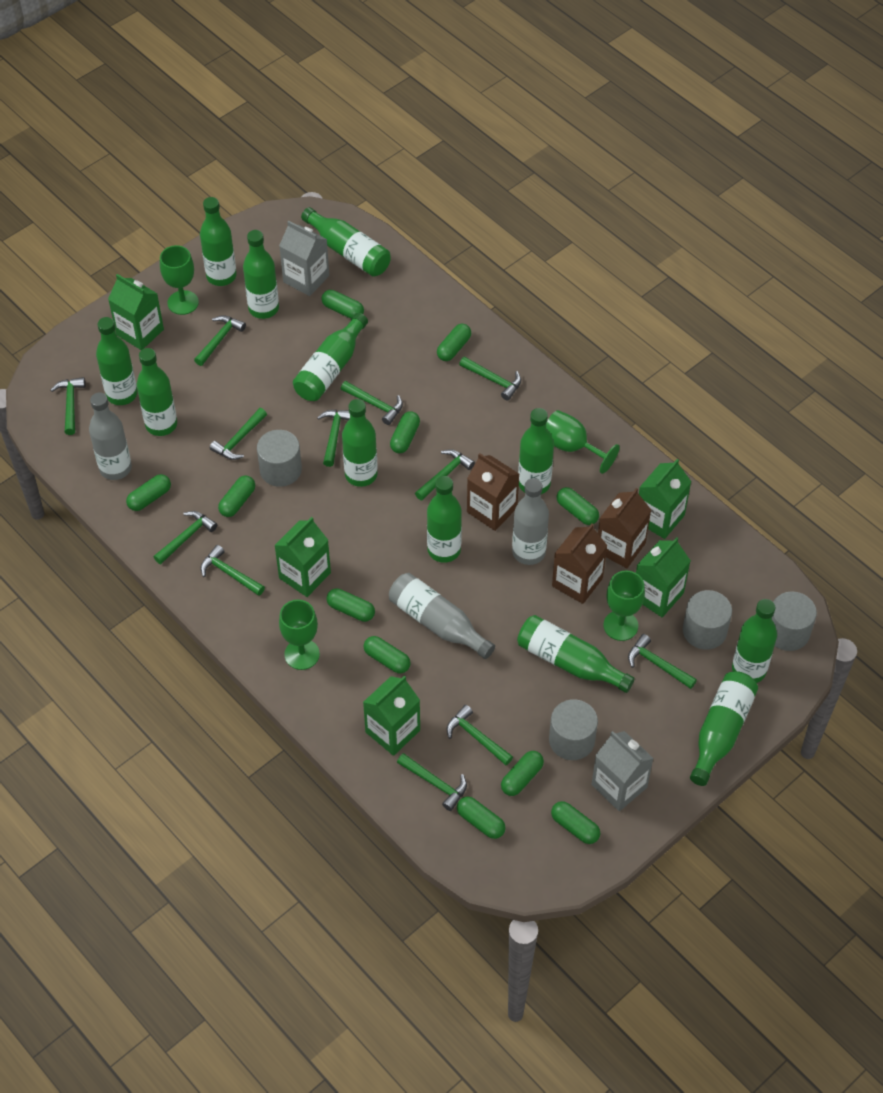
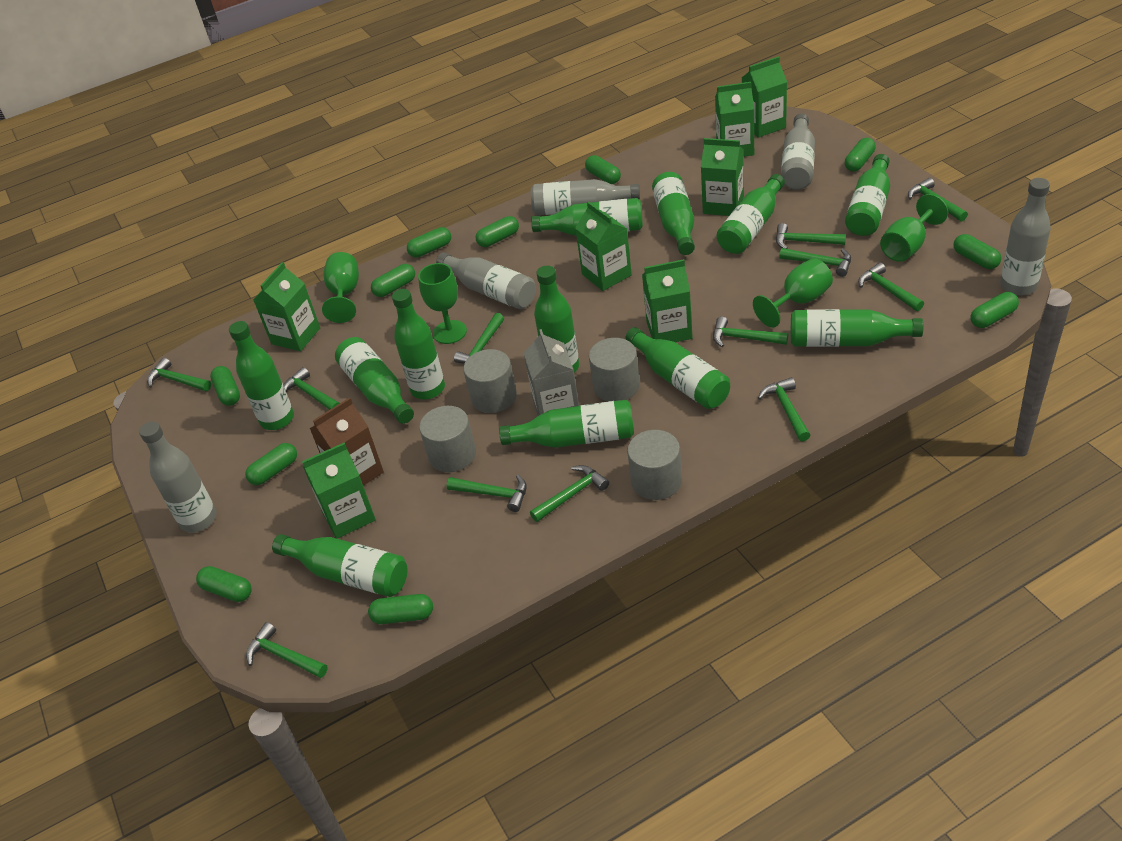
brown carton: 3 -> 1
green carton: 5 -> 7
grey bottle: 3 -> 5
grey carton: 2 -> 1

